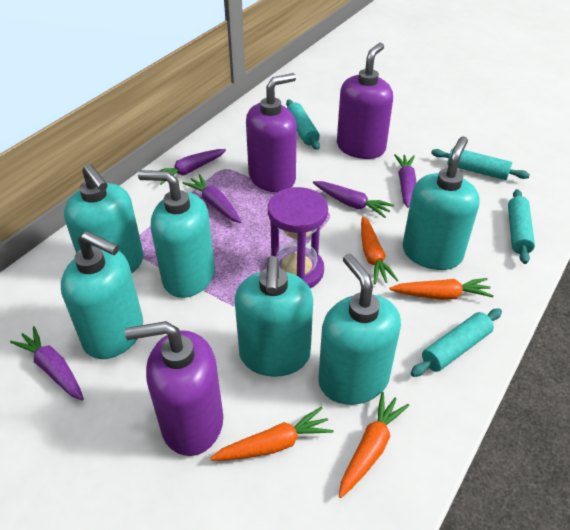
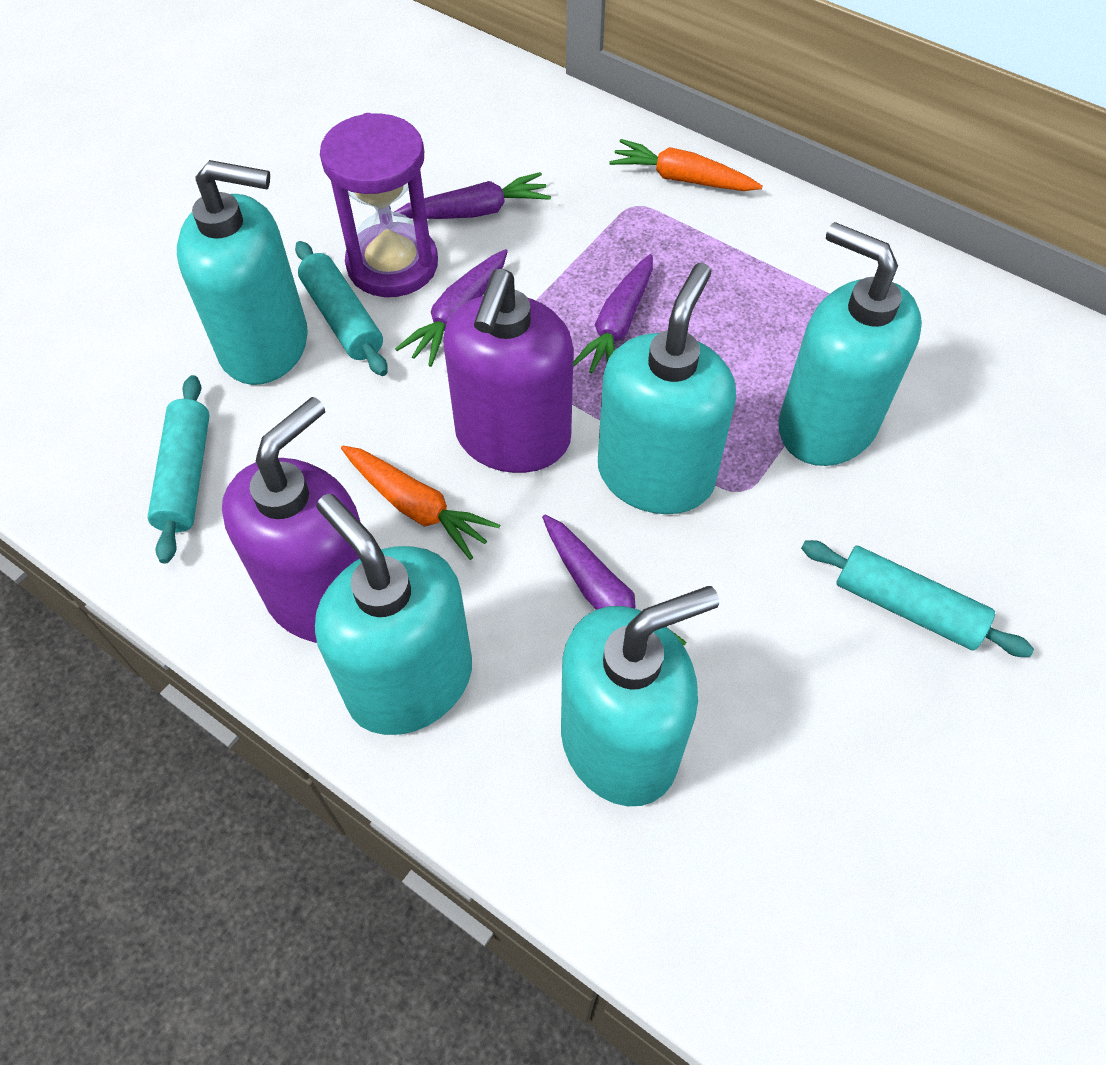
orange carrot: 4 -> 2
purple carrot: 5 -> 4
purple soap dispenser: 3 -> 2
turquoise rolling pin: 4 -> 3
turquoise soap dispenser: 6 -> 5

